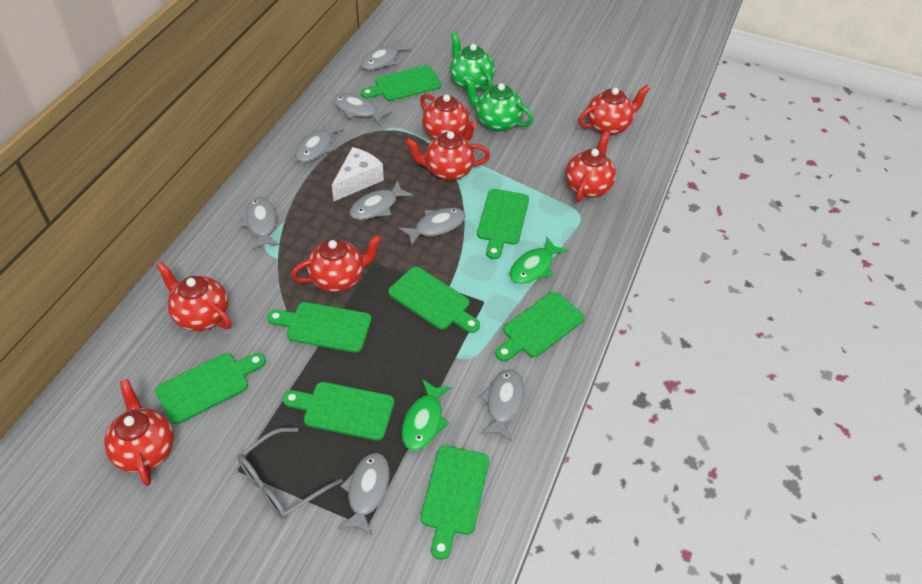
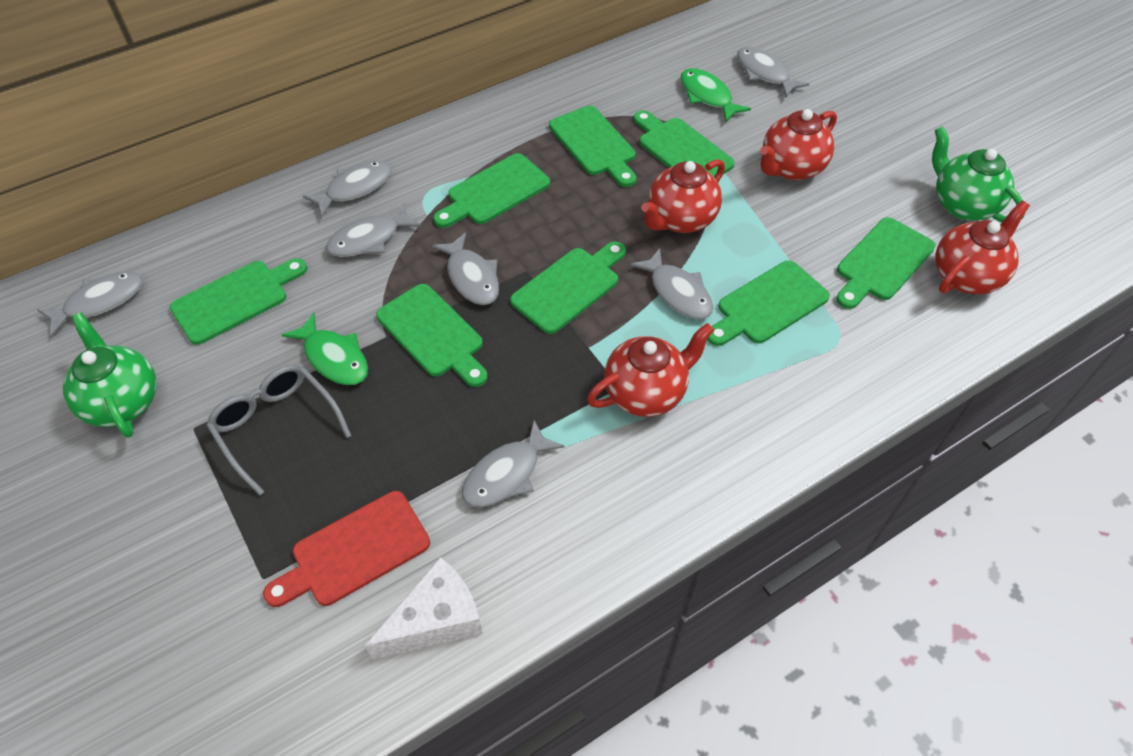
grey fish: 8 -> 7
red cutting board: 0 -> 1
red teapot: 7 -> 4

